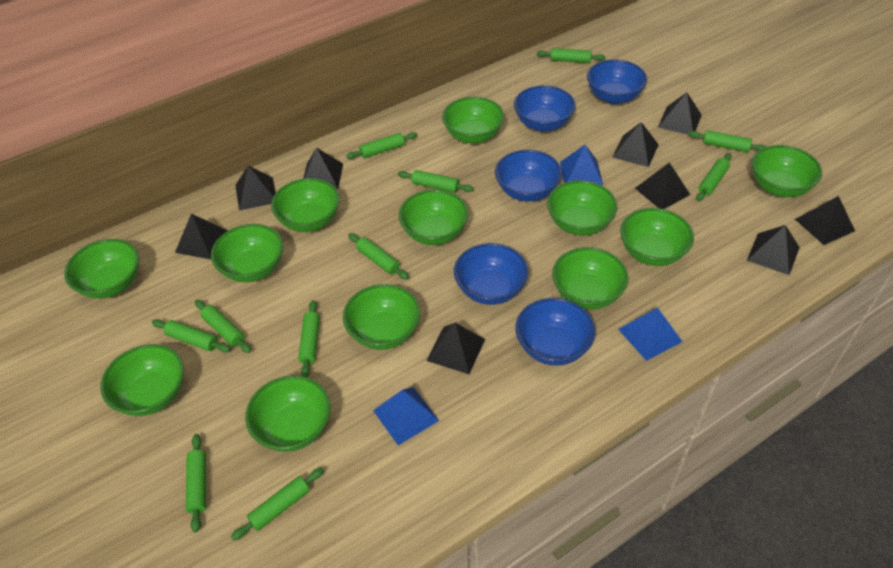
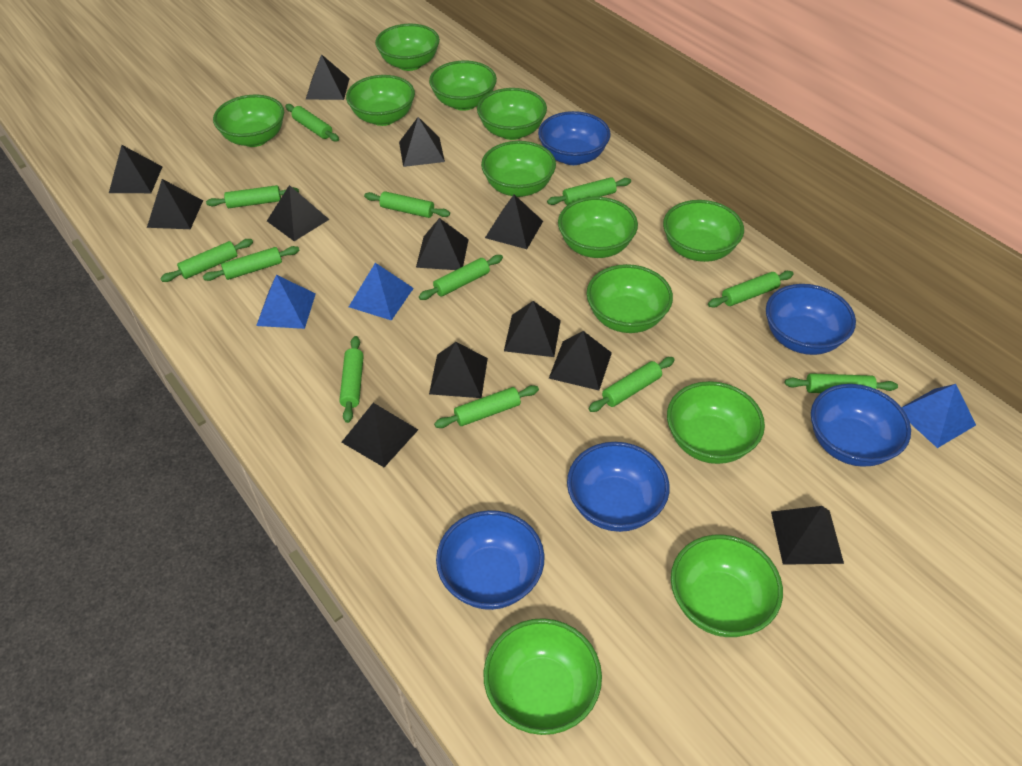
black pyramid: 9 -> 12
green rolling pin: 11 -> 12

